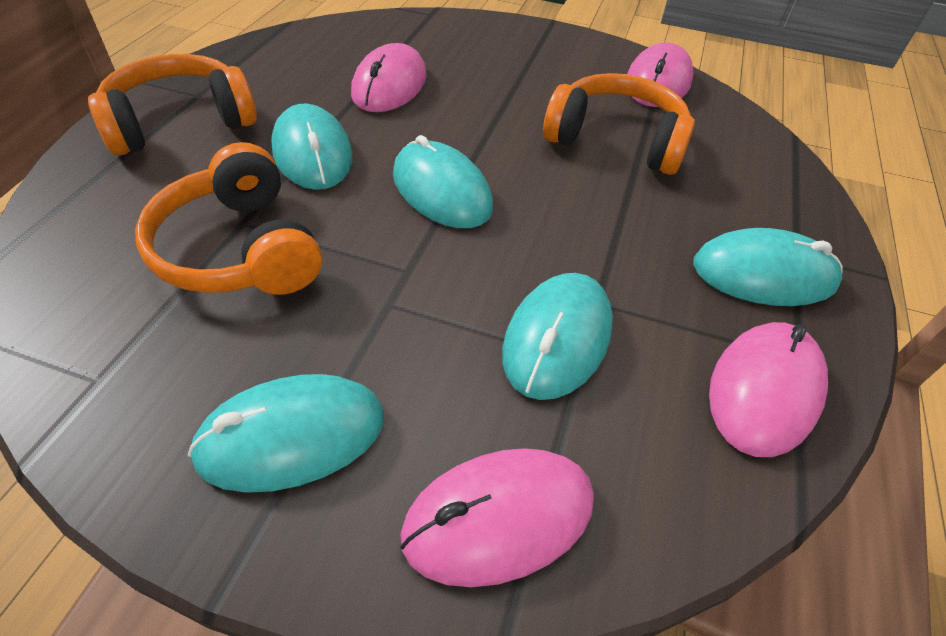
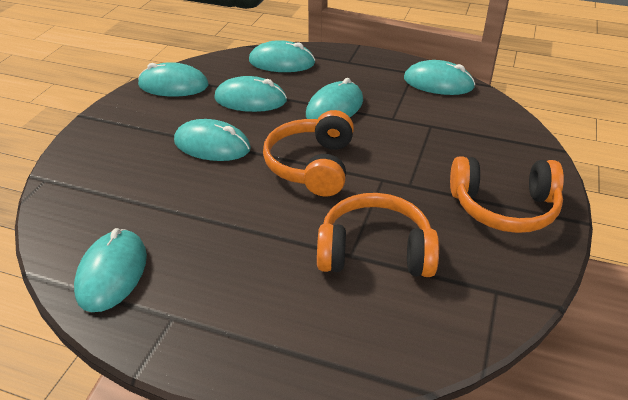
pink mouse: 4 -> 0
turquoise mouse: 5 -> 7

